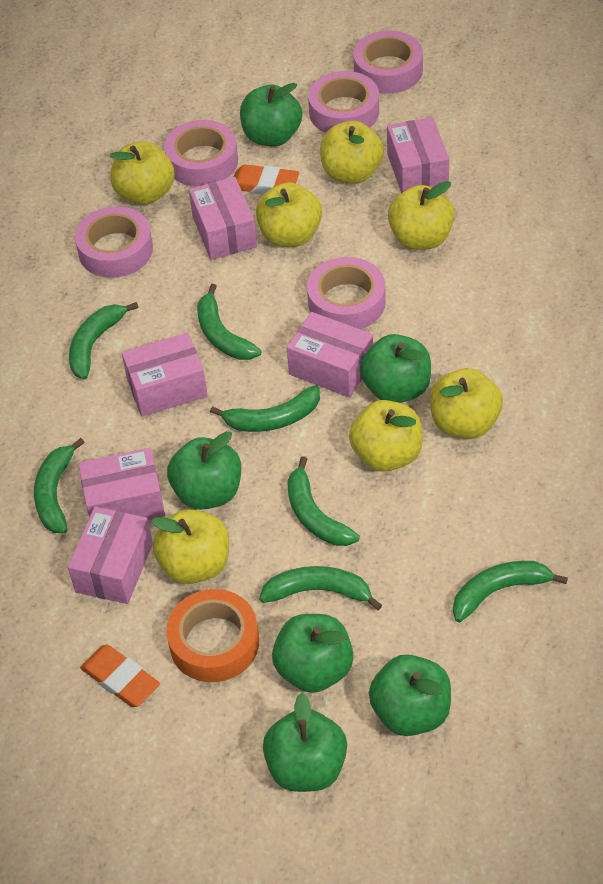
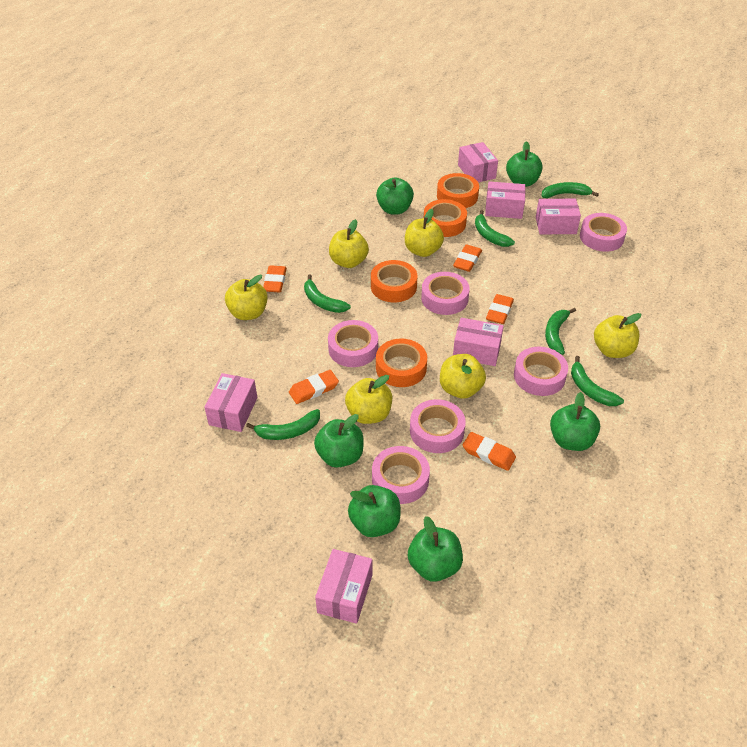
green banana: 7 -> 6
orange eraser: 2 -> 5
orange tape: 1 -> 4
pink tape: 5 -> 6
yellow apple: 7 -> 6

